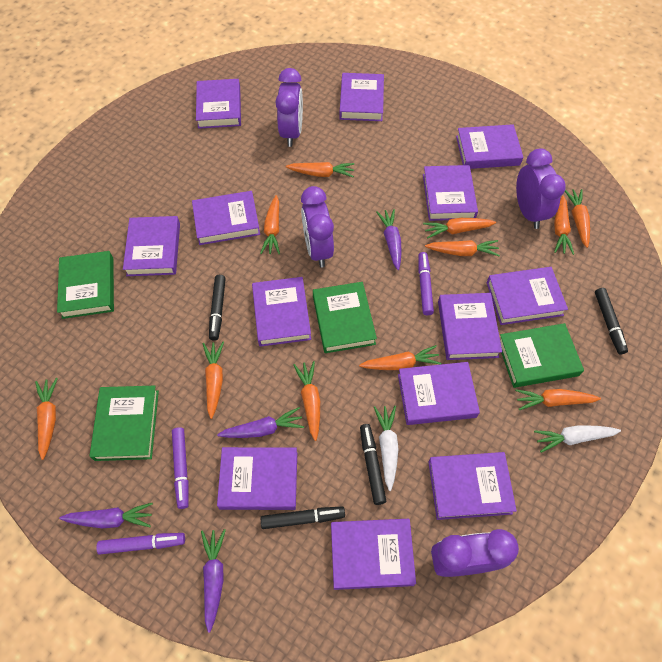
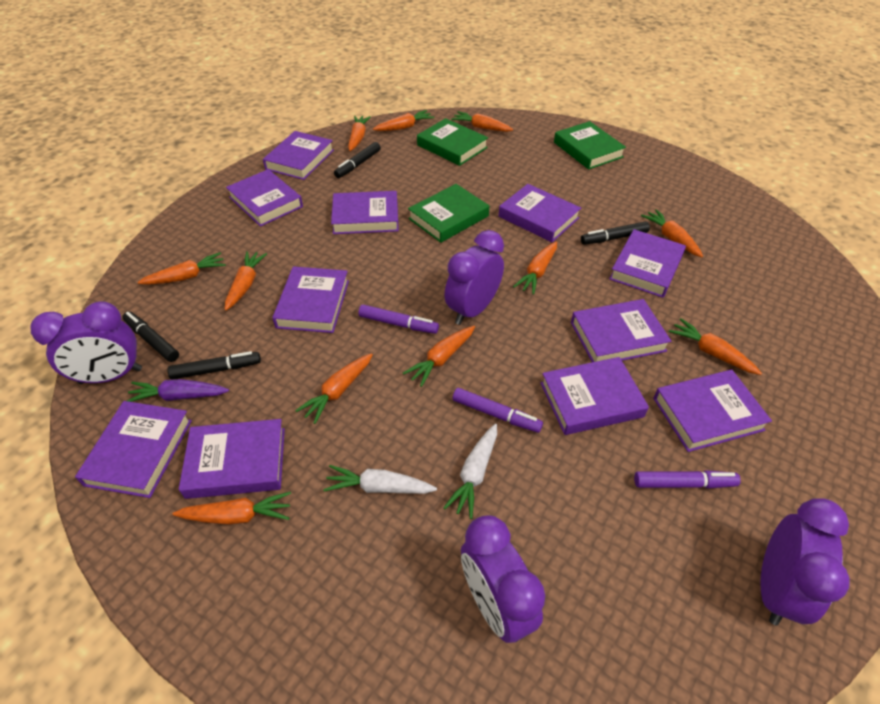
green book: 4 -> 3
purple book: 13 -> 11
purple carrot: 4 -> 1

